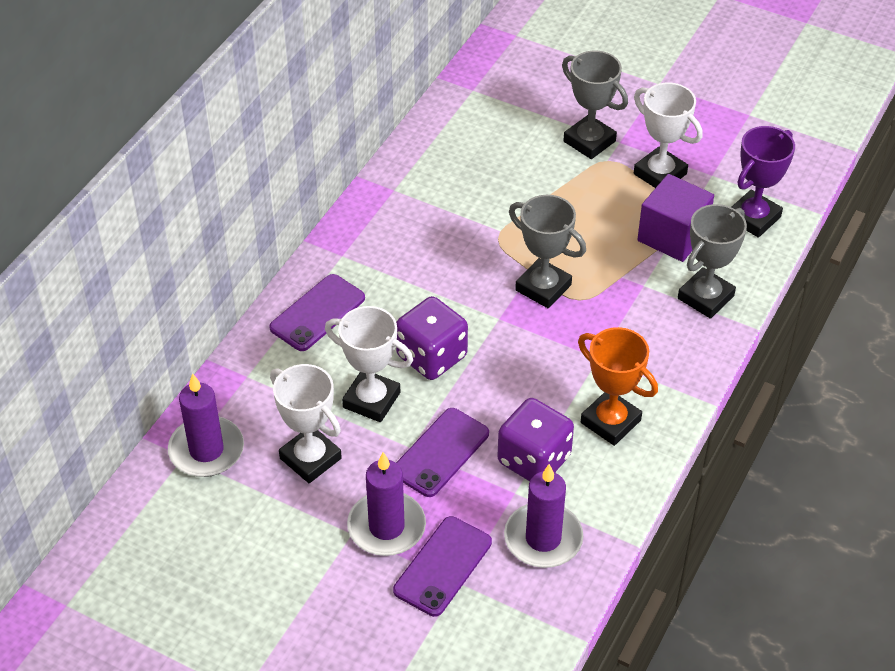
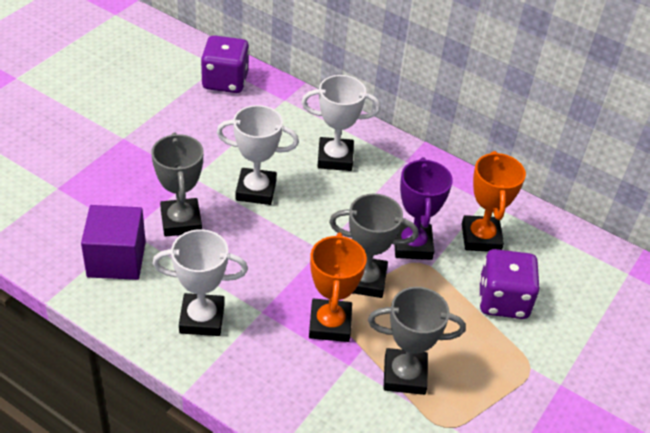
orange trophy: 1 -> 2
purple candle: 3 -> 0
purple phone: 3 -> 0

